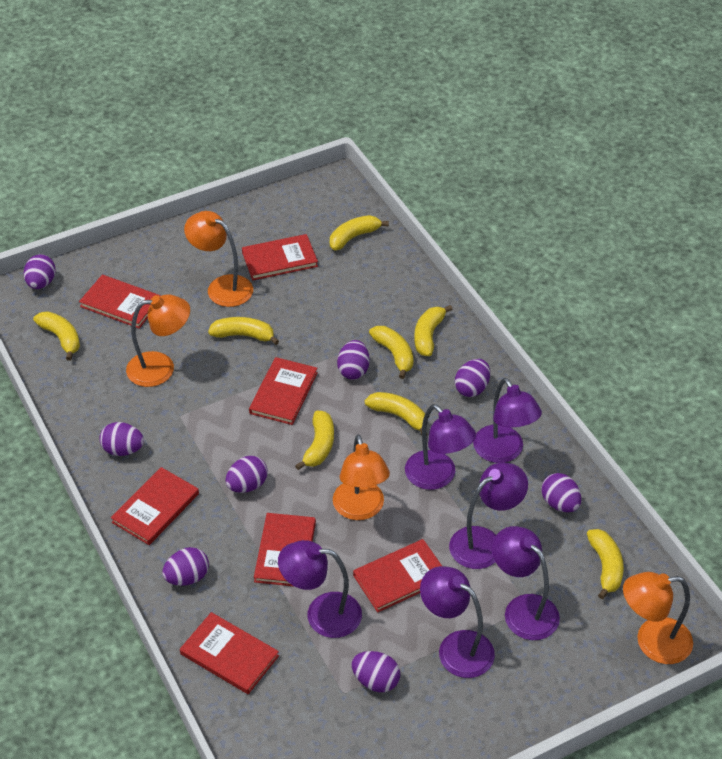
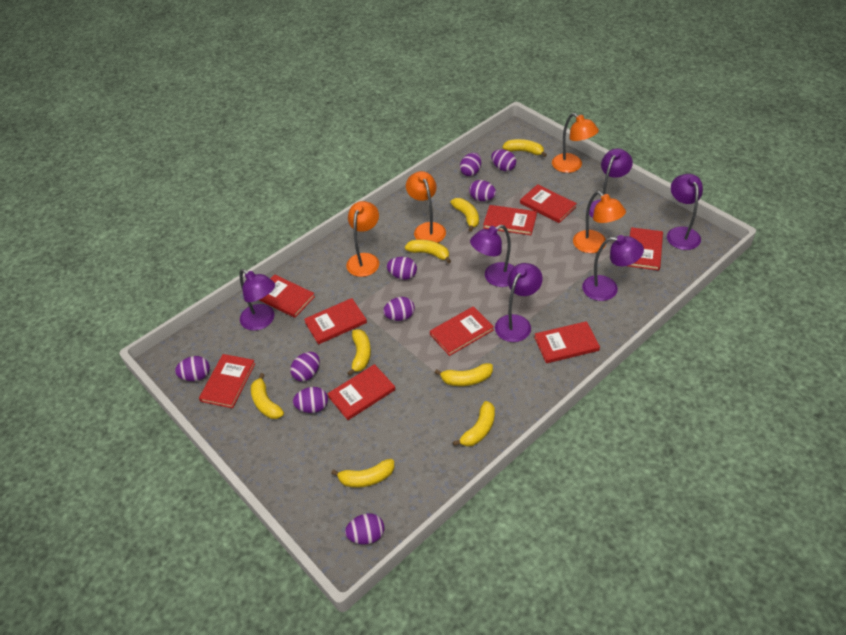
purple egg: 8 -> 9
red book: 7 -> 9

